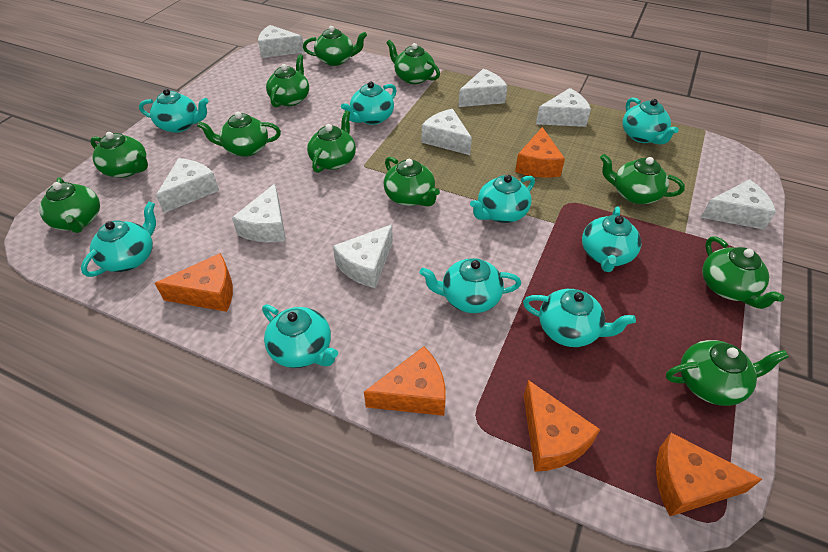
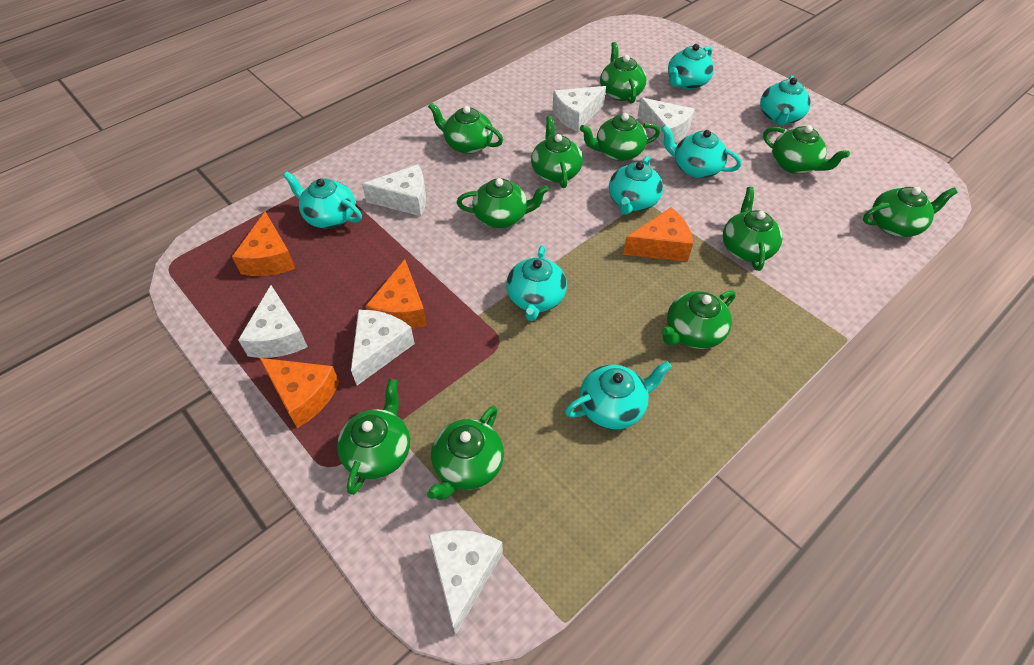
orange cheese: 5 -> 4
turquoise teapot: 9 -> 7
white cheese: 8 -> 6

